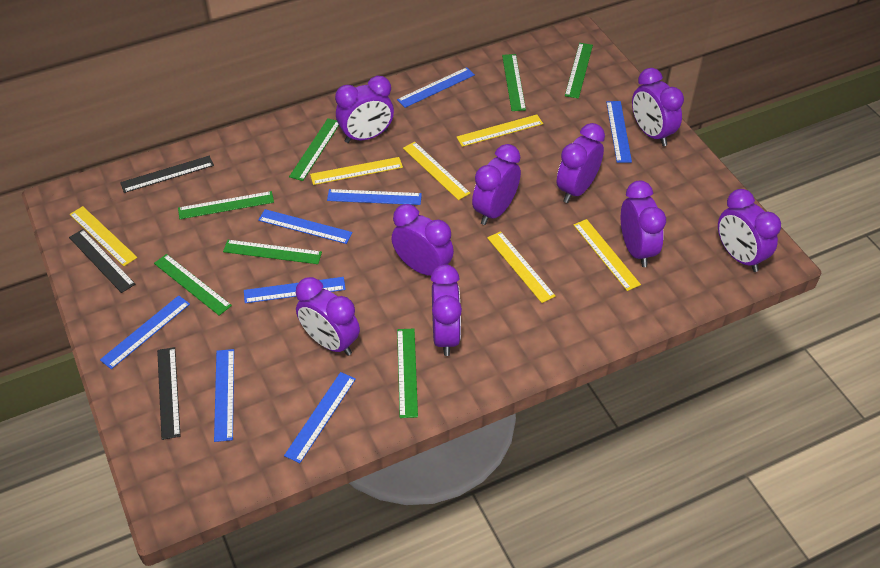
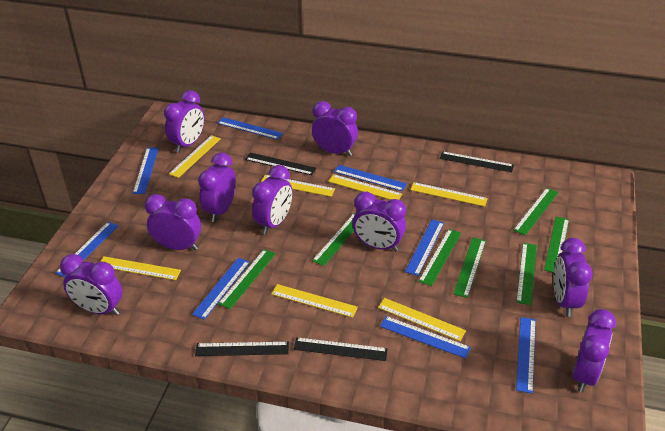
black ruler: 3 -> 4
yellow ruler: 6 -> 7

